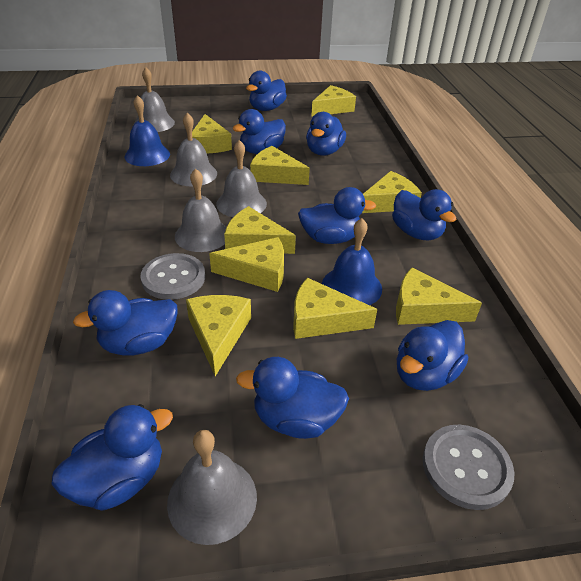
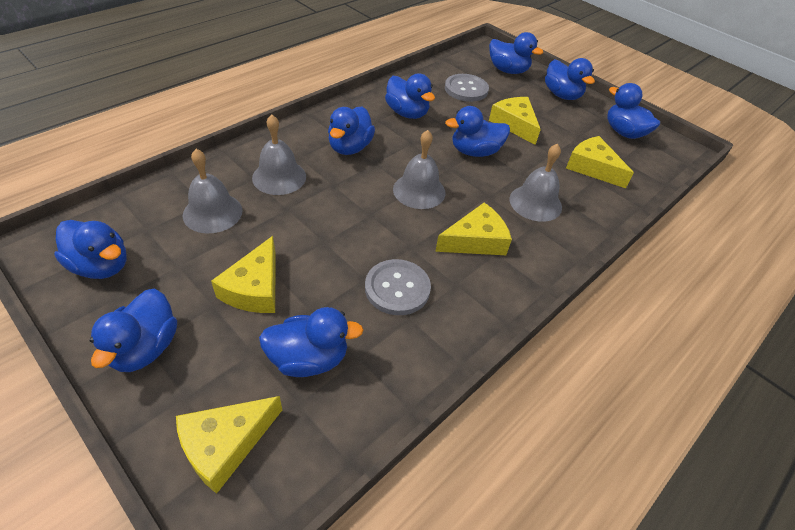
blue bell: 2 -> 0
grey bell: 5 -> 4
yellow cheese: 9 -> 5

